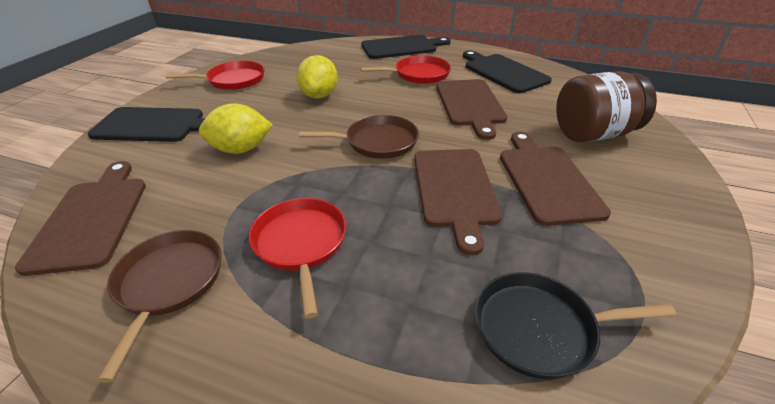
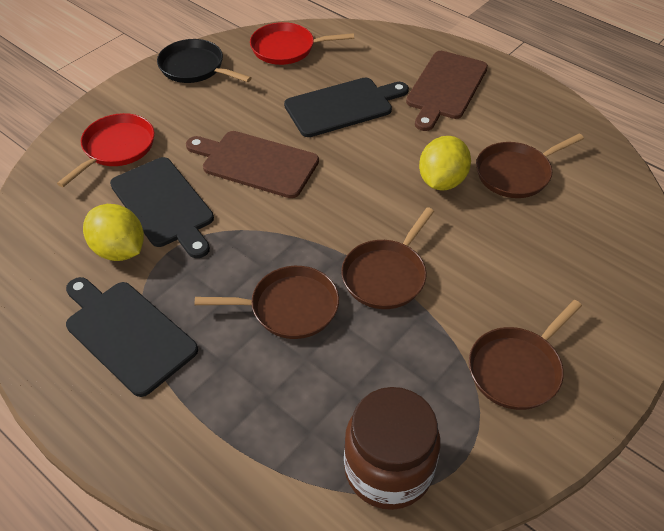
brown cutting board: 4 -> 2
brown pan: 2 -> 4
red pan: 3 -> 2

